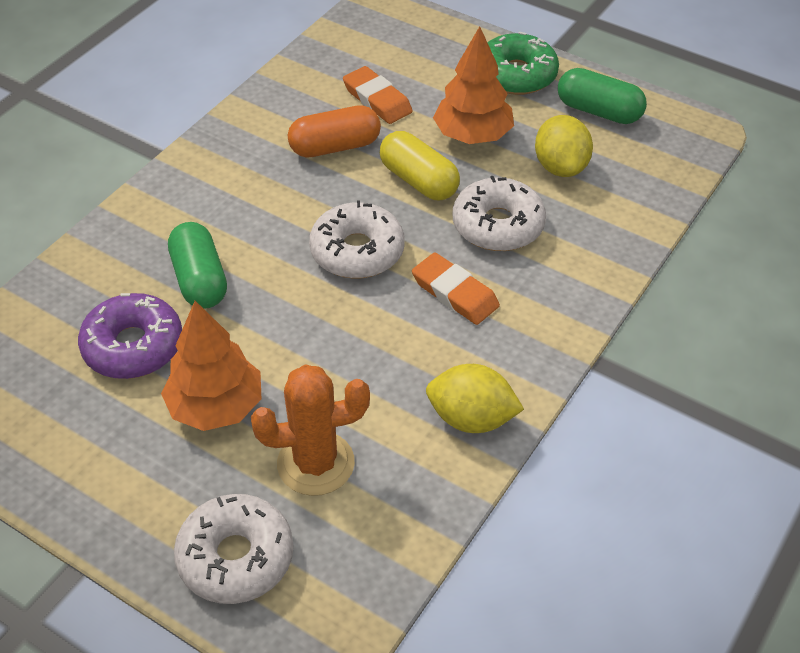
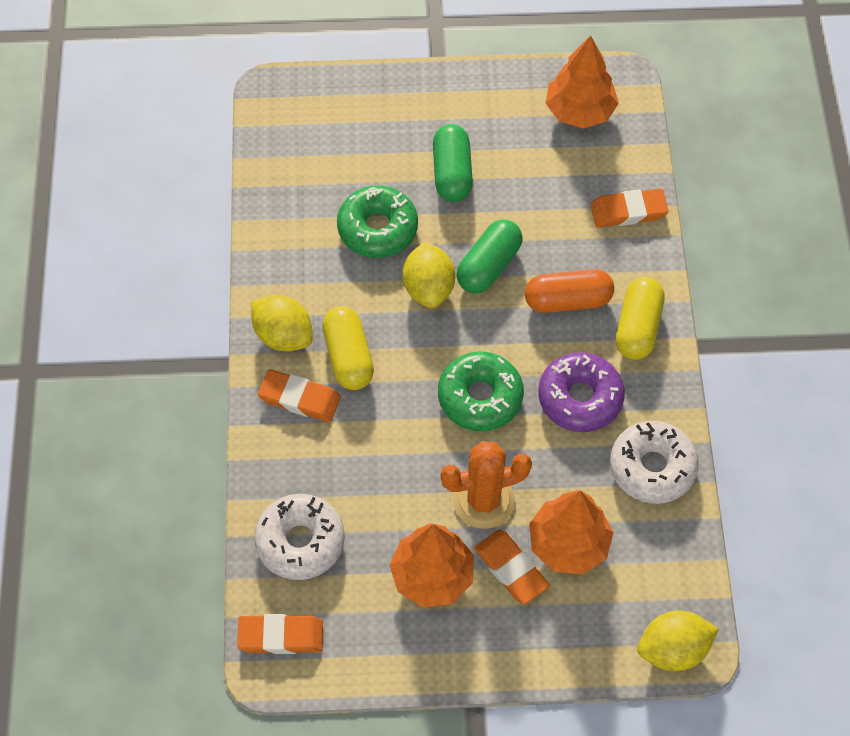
green donut: 1 -> 2
orange eraser: 2 -> 4
orange tree: 2 -> 3
white donut: 3 -> 2
yellow capsule: 1 -> 2
yellow lemon: 2 -> 3

